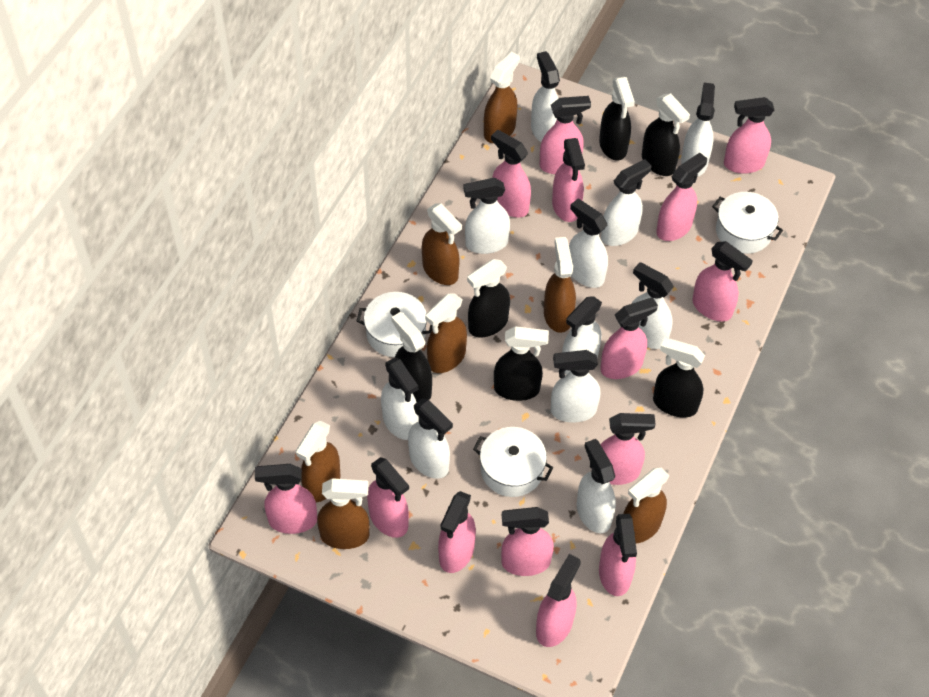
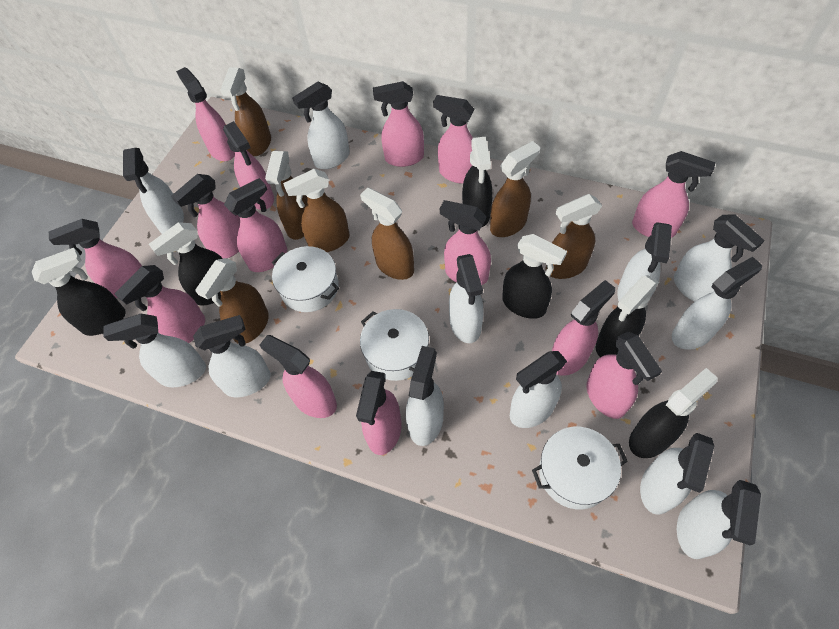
white spray bottle: 11 -> 12

